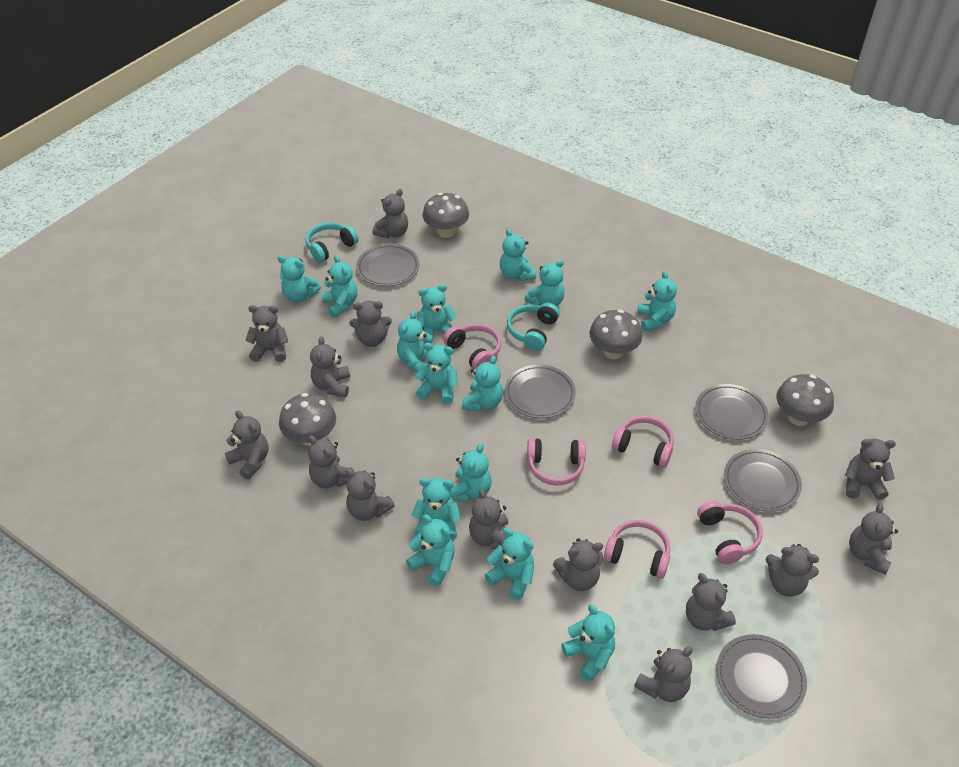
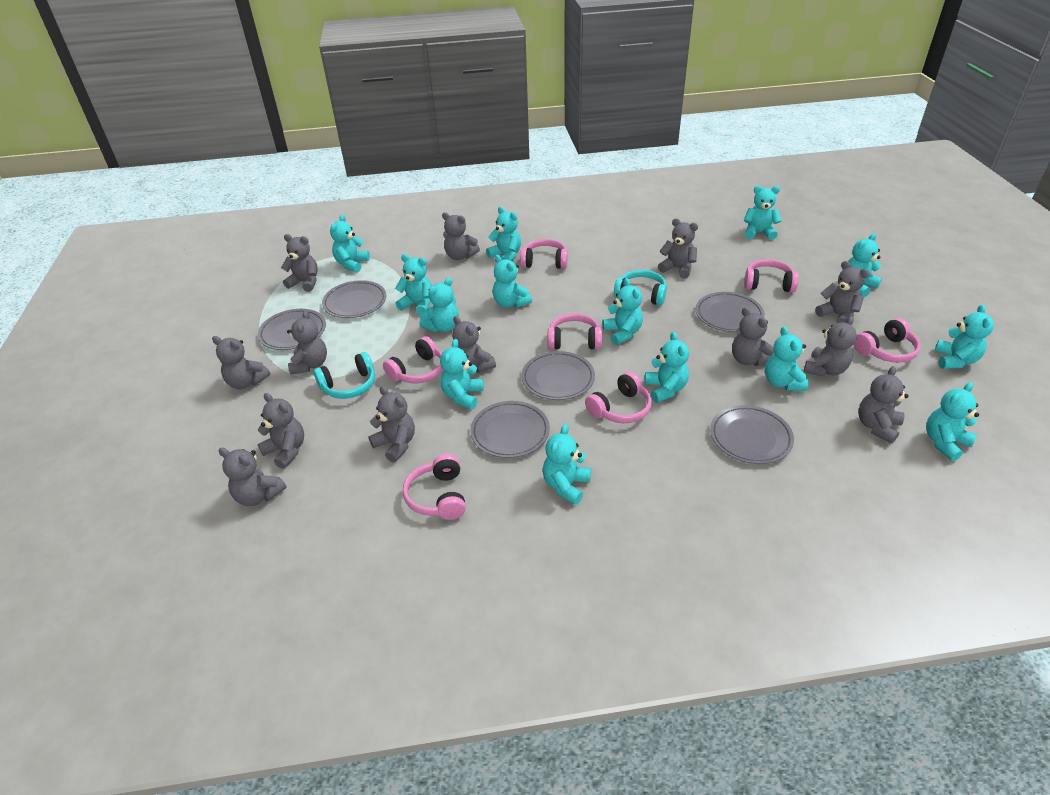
grey mushroom: 4 -> 0
grey plate: 5 -> 6
grey teddy bear: 14 -> 13
pink headphones: 5 -> 7

